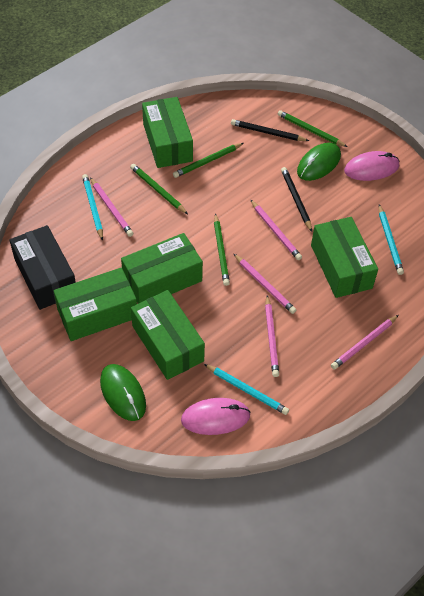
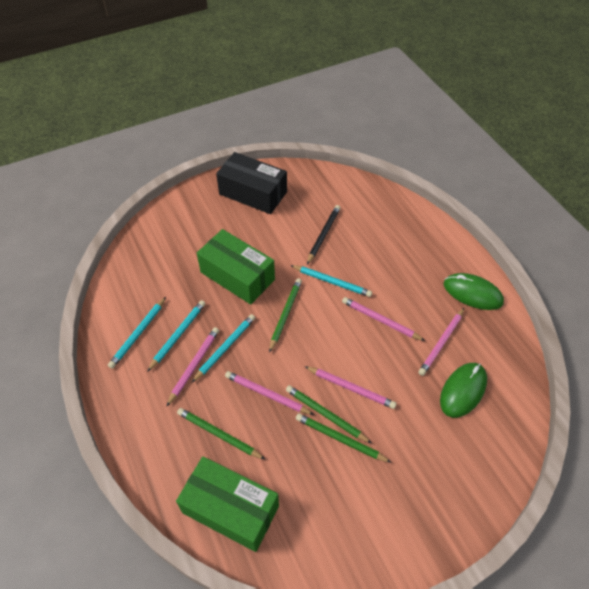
black pencil: 2 -> 1
green box: 5 -> 2
pink mouse: 2 -> 0
turquoise pencil: 3 -> 4

